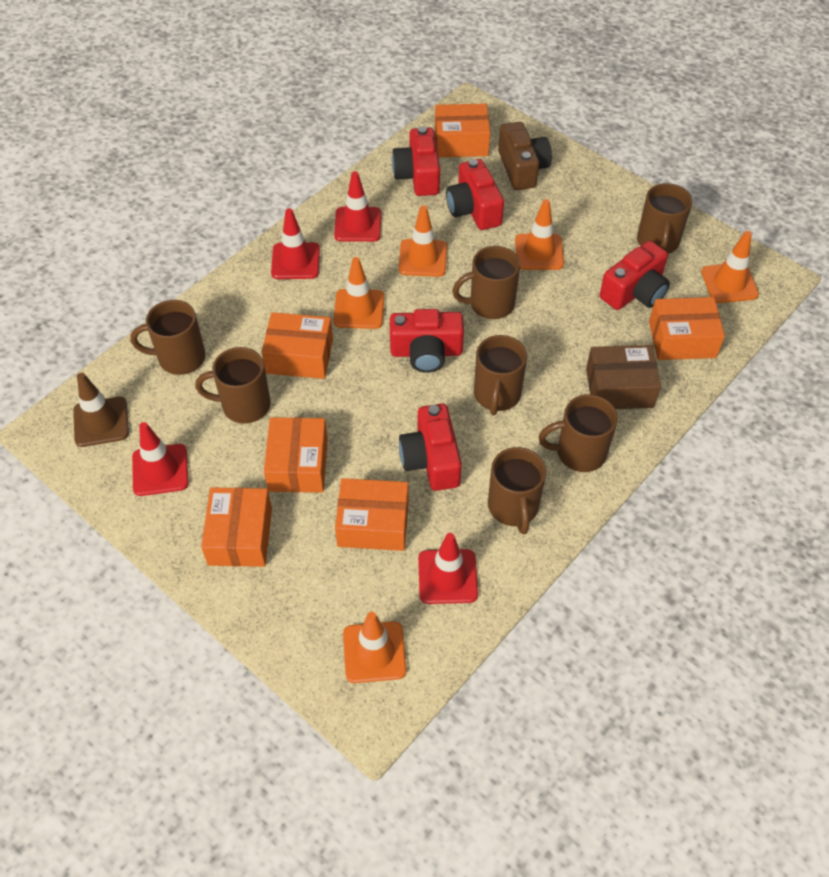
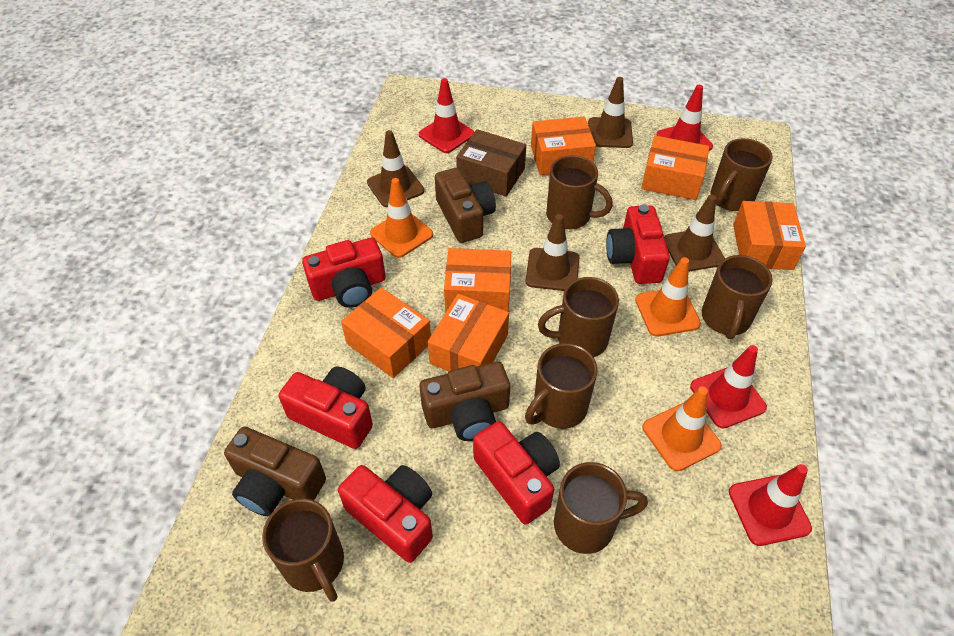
brown camera: 1 -> 3
brown traffic cone: 1 -> 4
orange traffic cone: 5 -> 3

